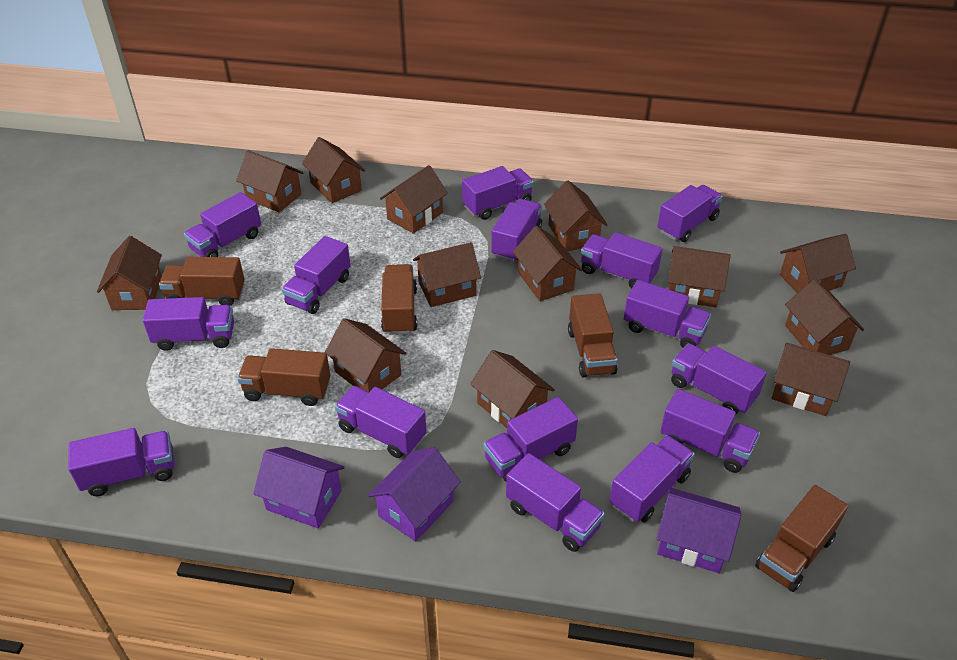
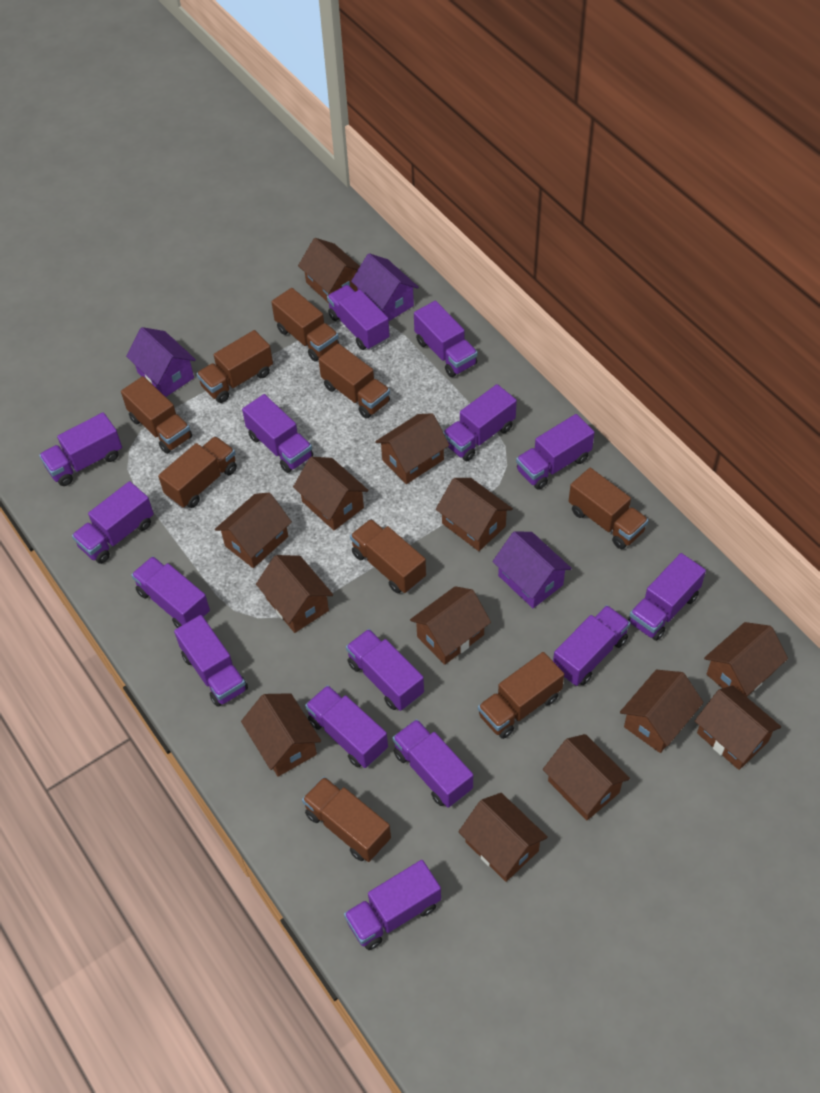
brown truck: 5 -> 9

